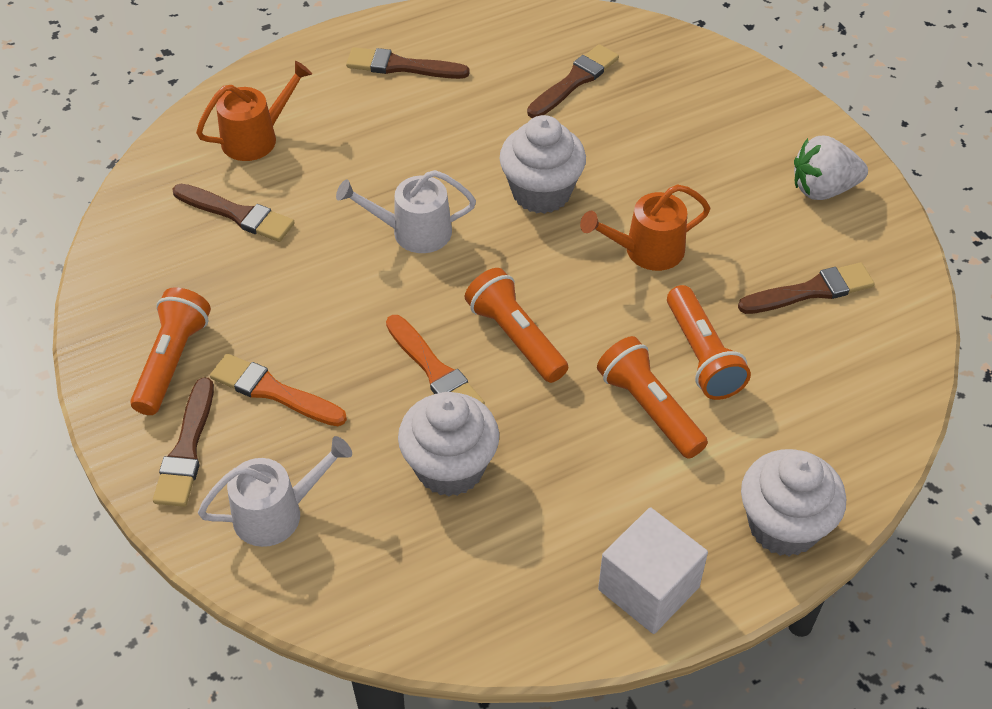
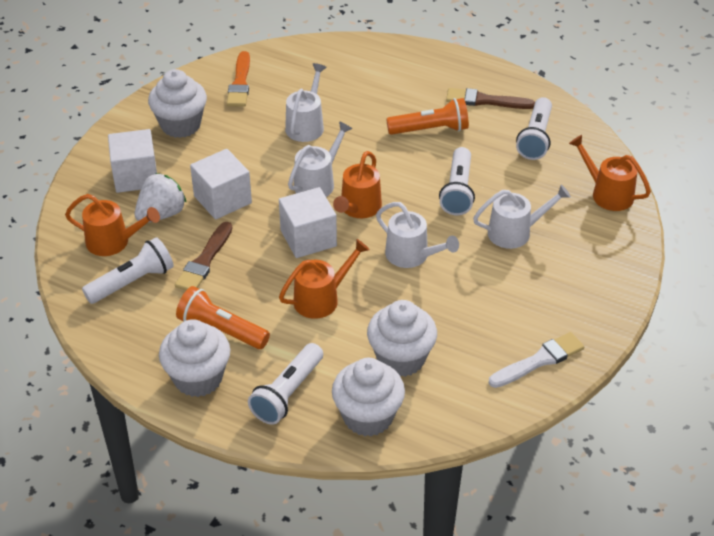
brown brush: 5 -> 2
orange brush: 2 -> 1
orange flashlight: 4 -> 2
orange watering can: 2 -> 4
white brush: 0 -> 1
white cube: 1 -> 3
white cupcake: 3 -> 4
white flashlight: 0 -> 4
white watering can: 2 -> 4

